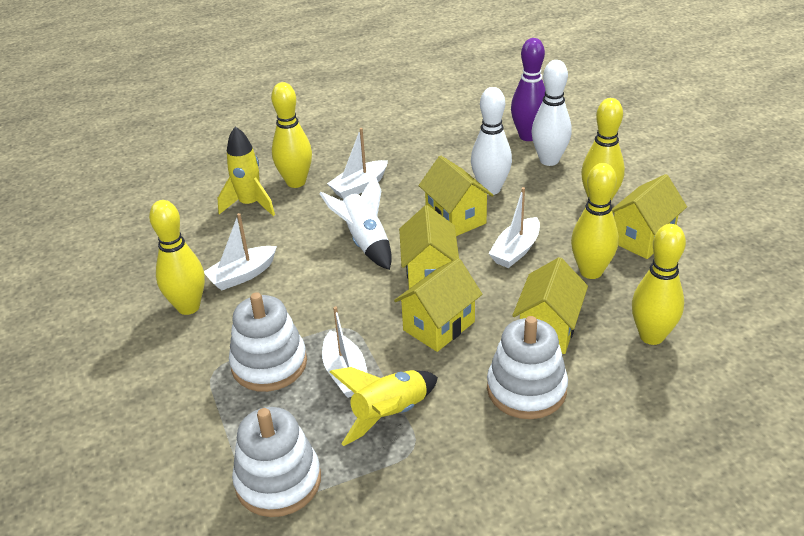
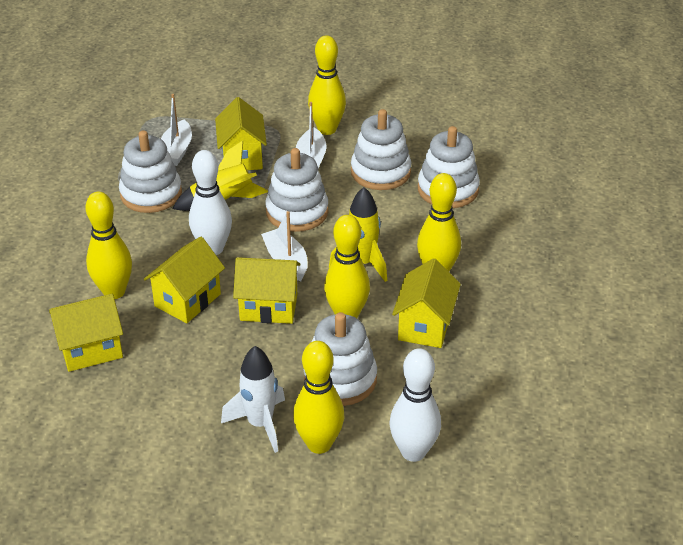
purple bowling pin: 1 -> 0
white boat: 4 -> 3
white stacking toy: 3 -> 5

